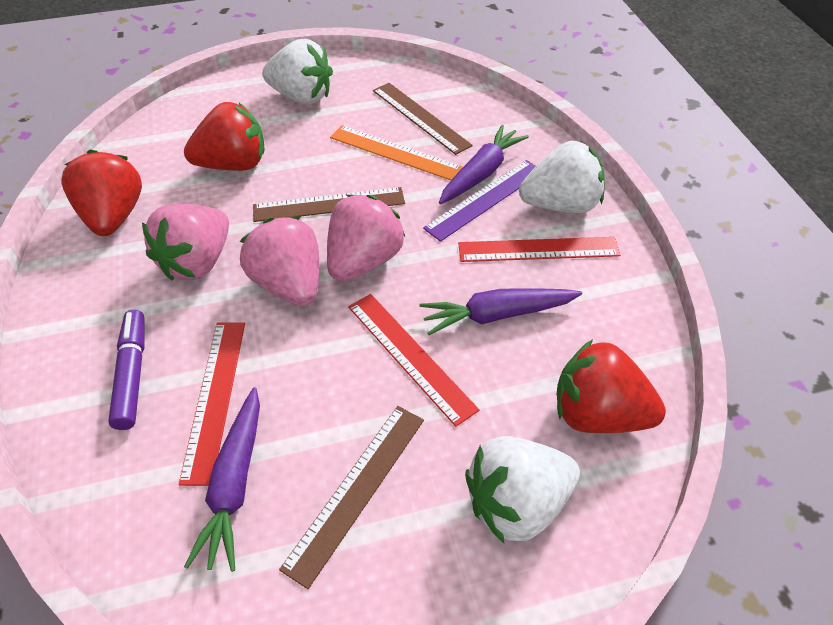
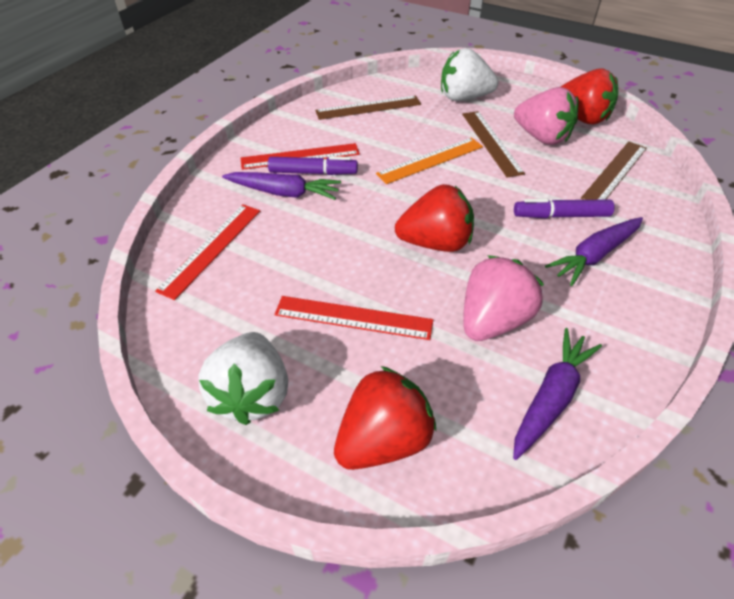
pink strawberry: 3 -> 2
purple marker: 1 -> 2
purple ruler: 1 -> 0
white strawberry: 3 -> 2

